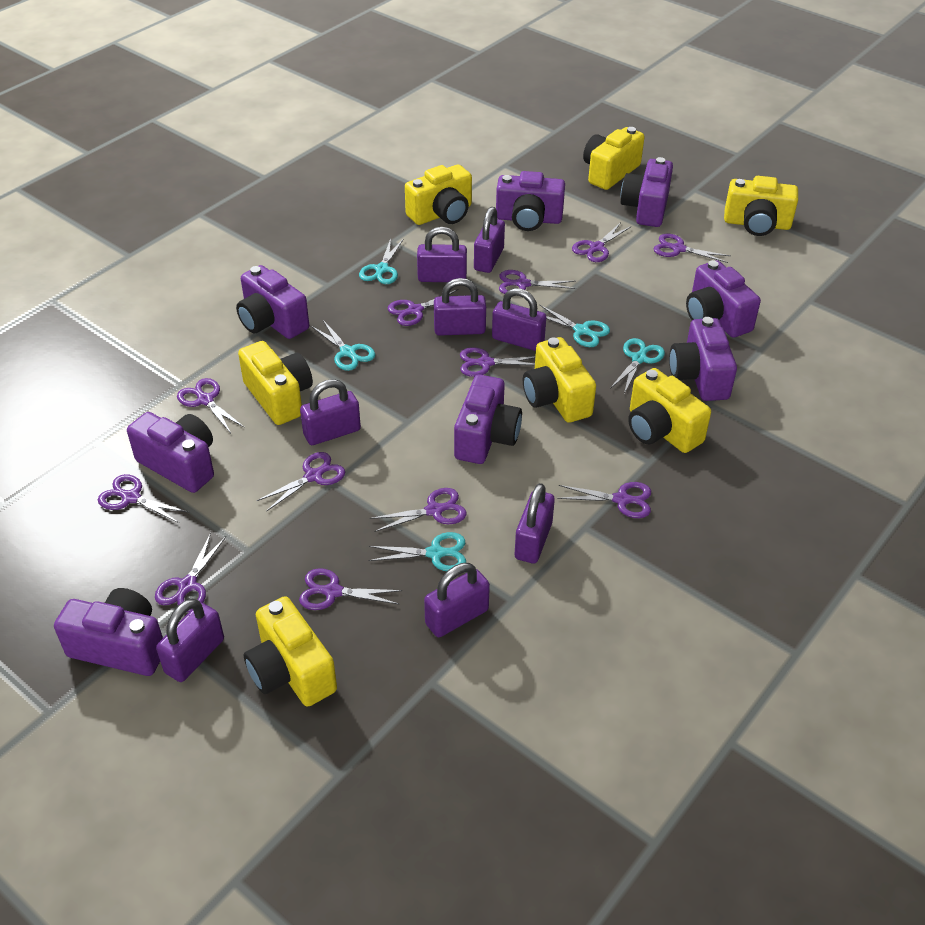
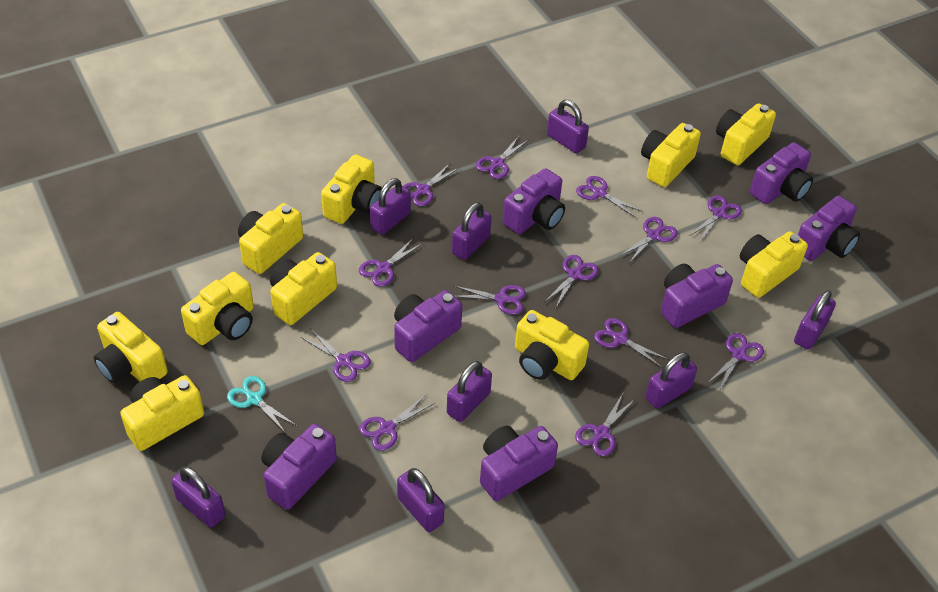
purple camera: 8 -> 7
purple scissors: 12 -> 13
turquoise scissors: 5 -> 1
yellow camera: 7 -> 10

